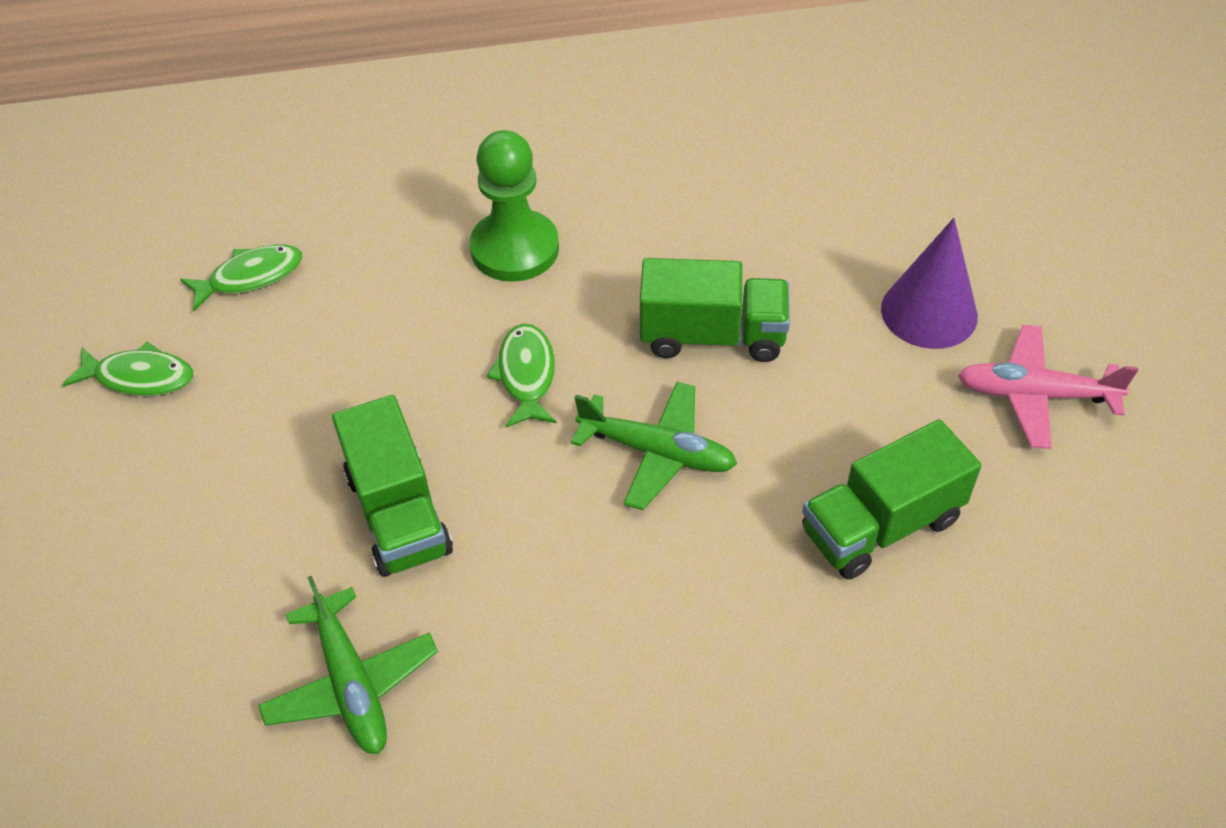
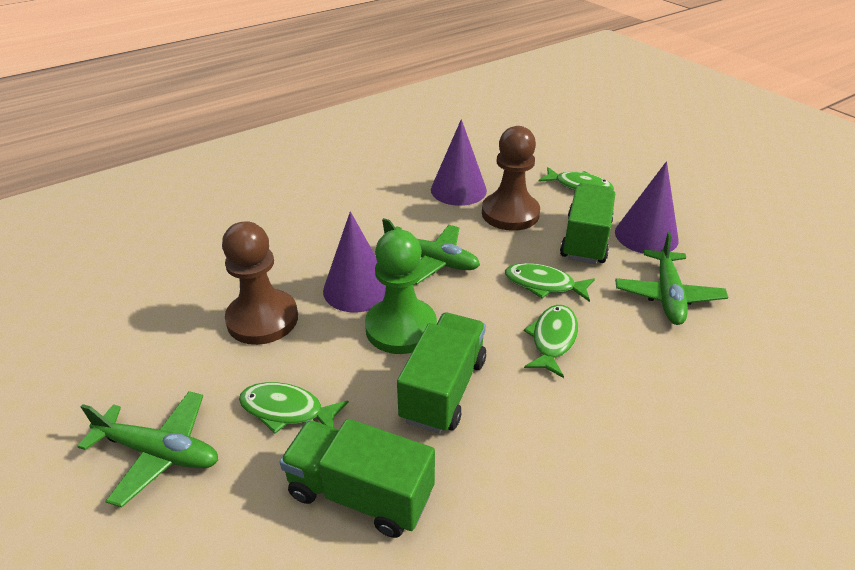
brown pawn: 0 -> 2
green fish: 3 -> 4
green plane: 2 -> 3
pink plane: 1 -> 0
purple cone: 1 -> 3

